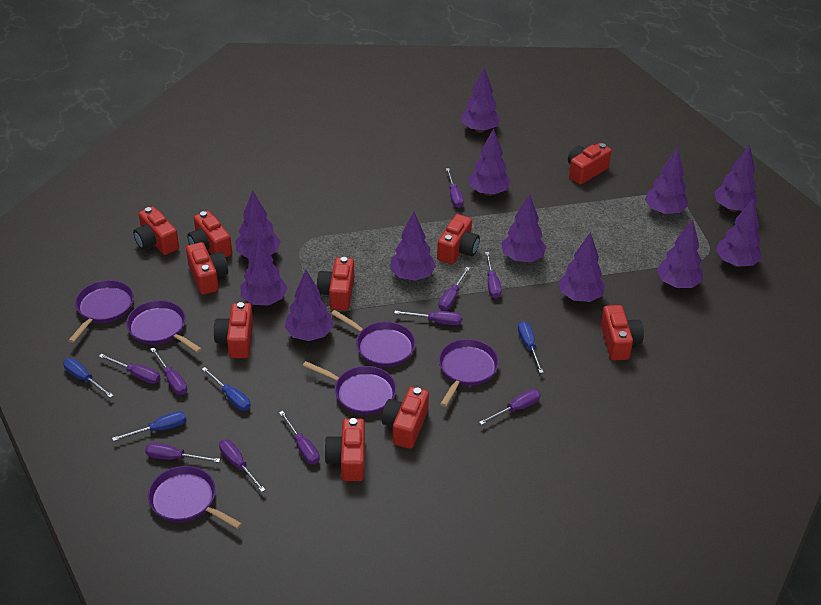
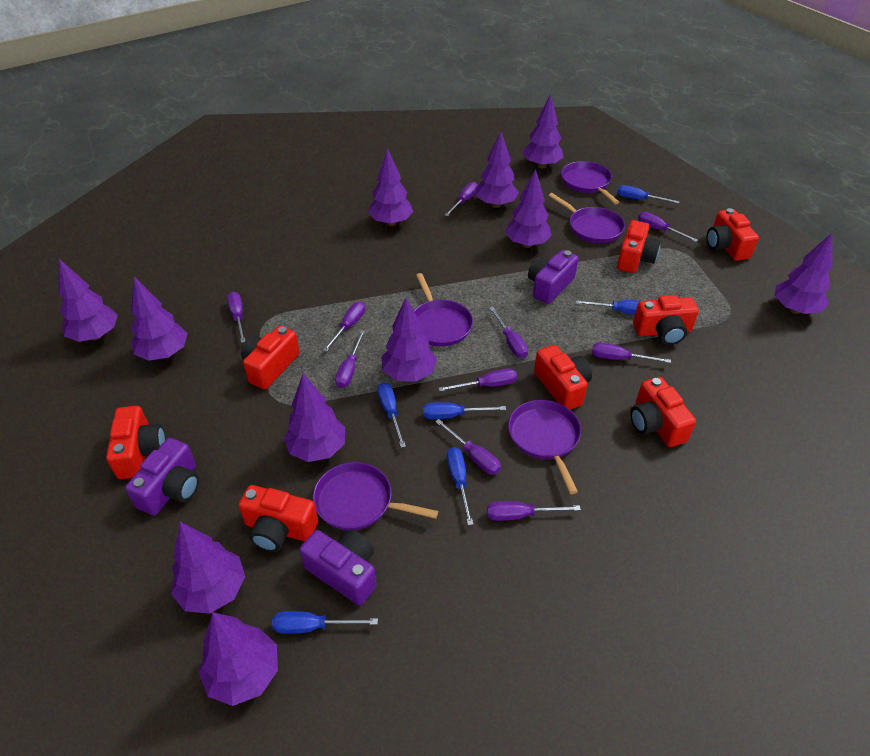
blue screwdriver: 4 -> 6
purple camera: 0 -> 3
purple pan: 6 -> 5
purple tree: 12 -> 11
red camera: 10 -> 8

